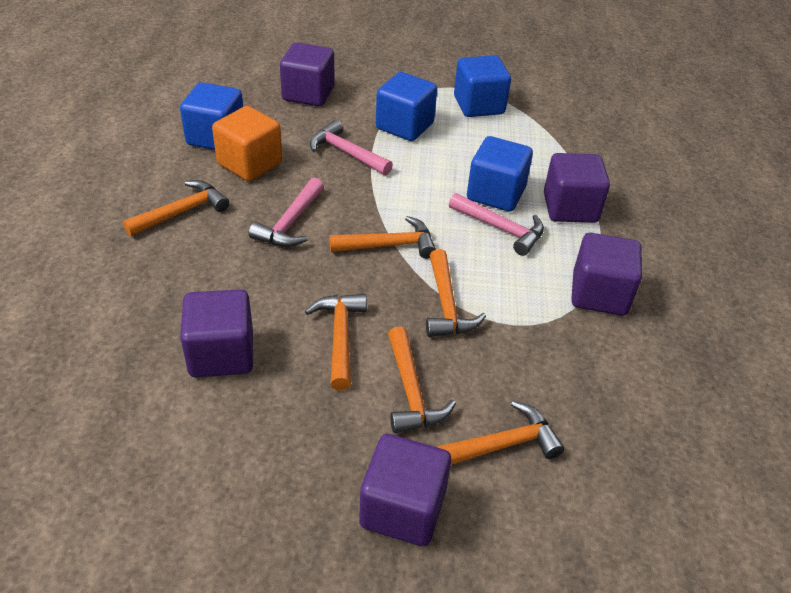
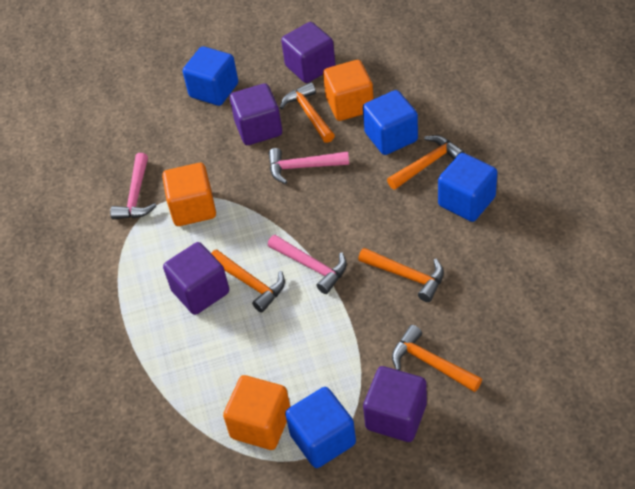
orange cube: 1 -> 3
orange hammer: 6 -> 5
purple cube: 5 -> 4

